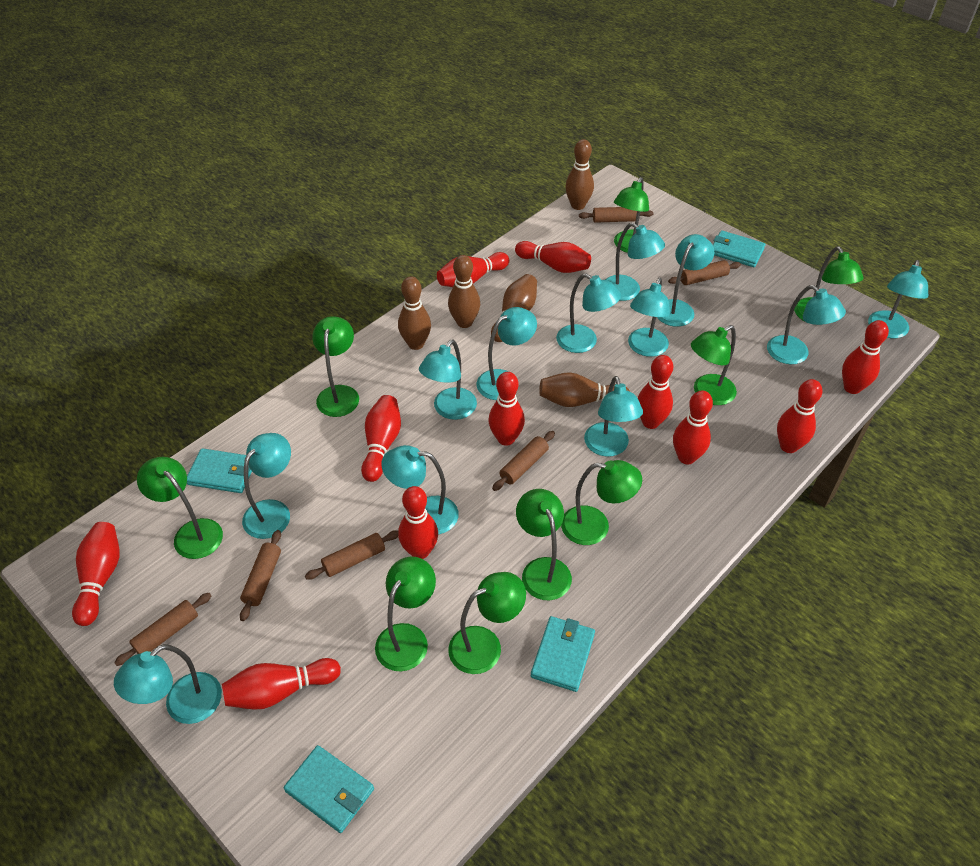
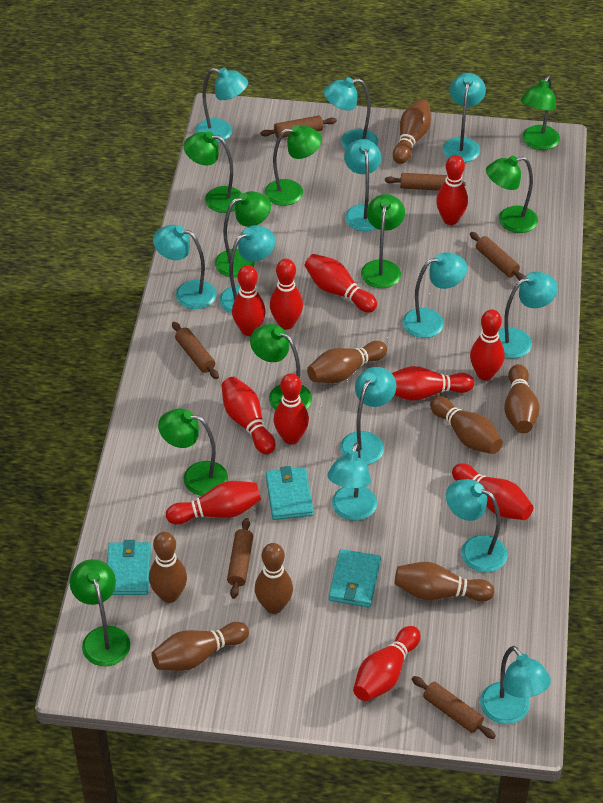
brown bowling pin: 5 -> 8
turquoise wallet: 4 -> 3

